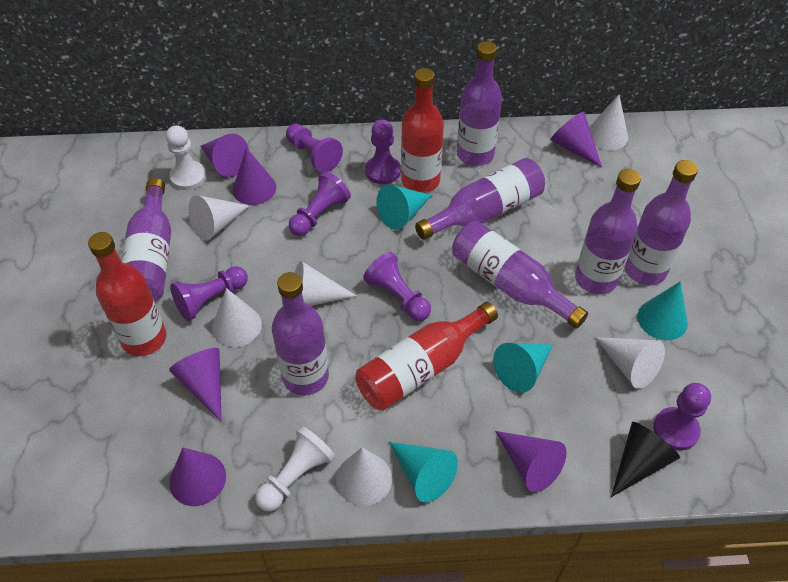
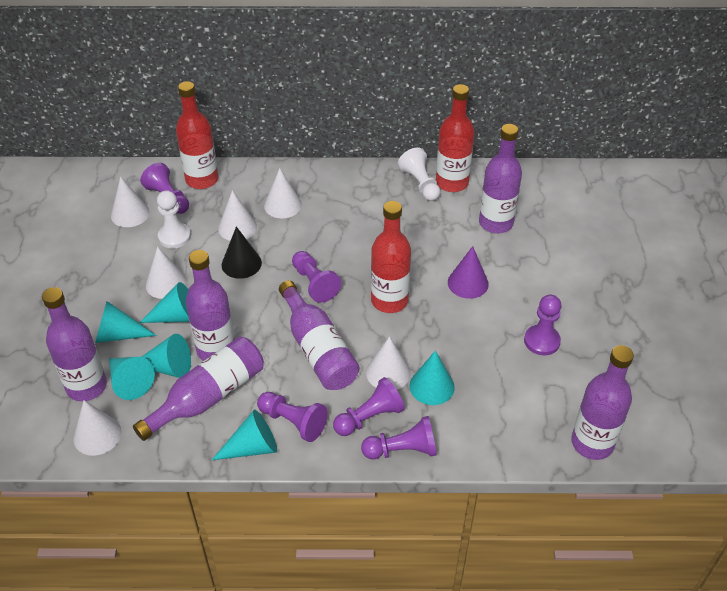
purple bottle: 7 -> 6
purple cone: 6 -> 1
turquoise cone: 4 -> 6

